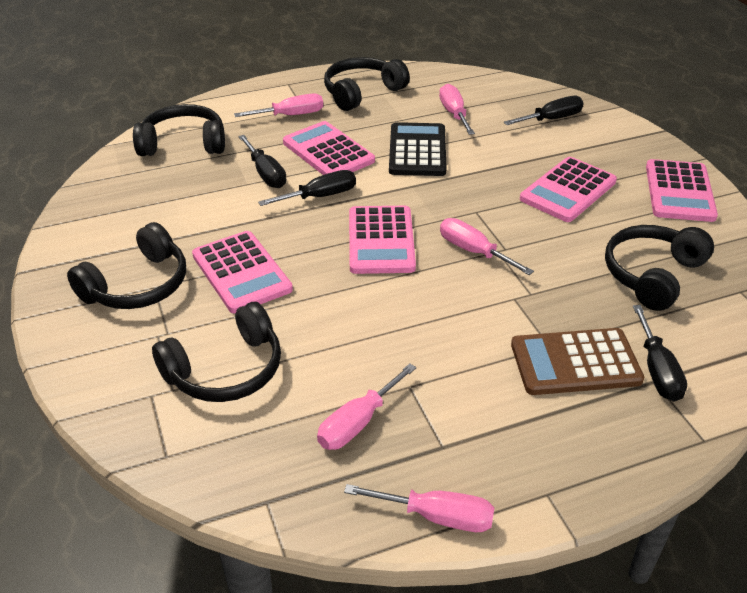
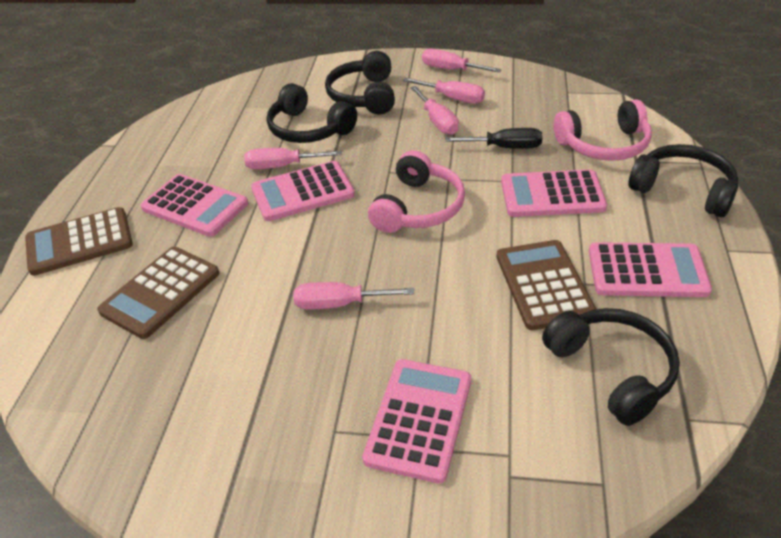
black calculator: 1 -> 0
black headphones: 5 -> 4
black screwdriver: 4 -> 1
brown calculator: 1 -> 3
pink headphones: 0 -> 2

